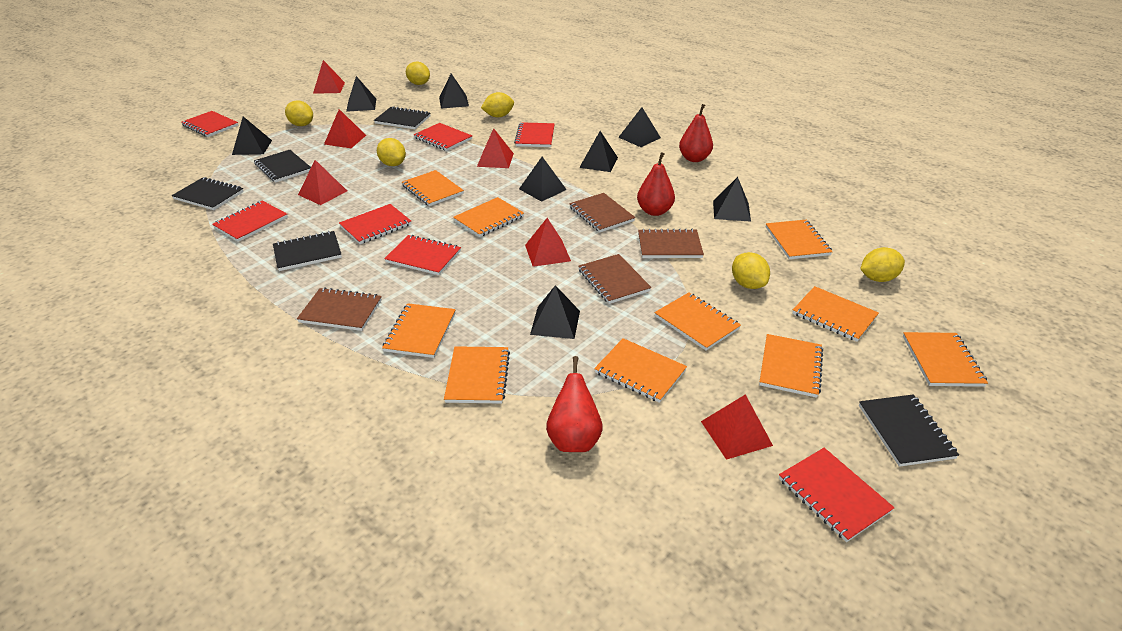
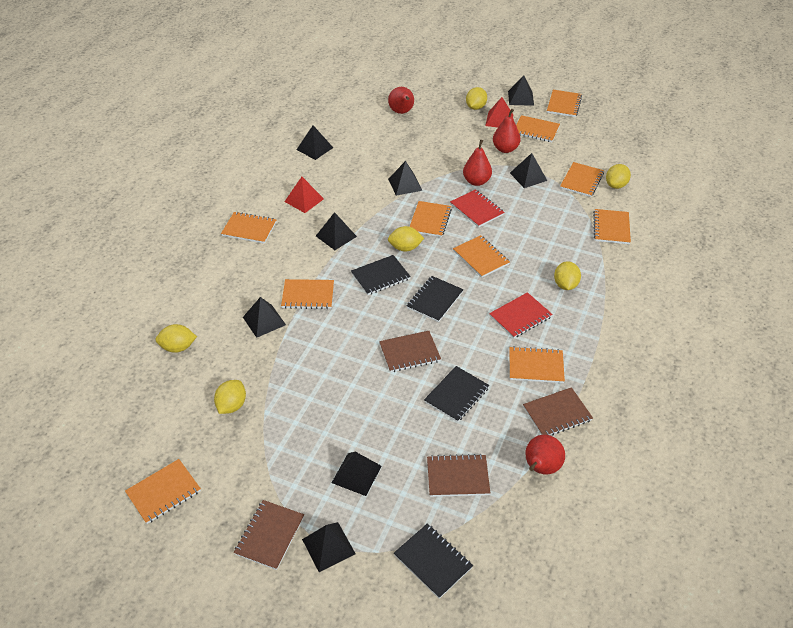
black notebook: 5 -> 4
red notebook: 7 -> 2
red pear: 3 -> 4
red pyramid: 6 -> 2

